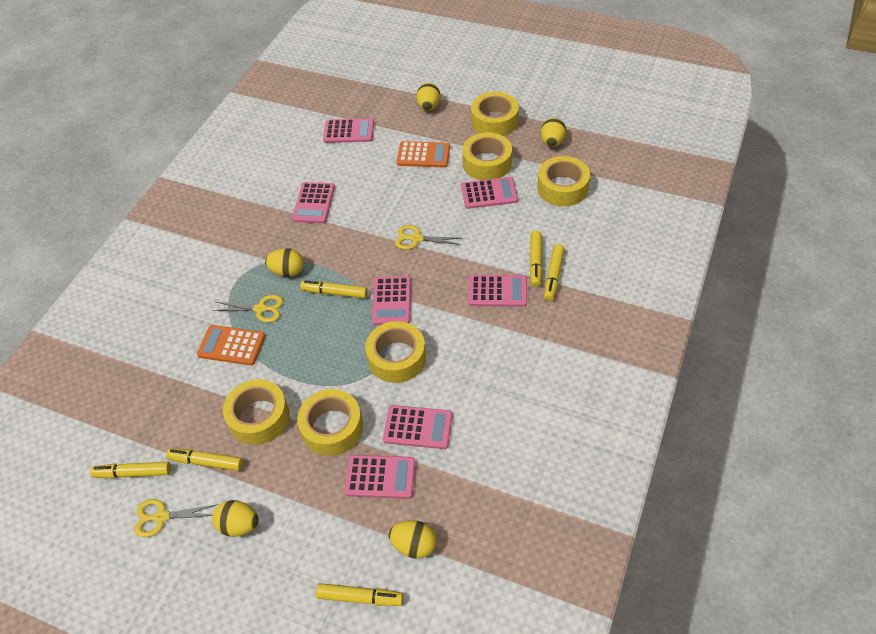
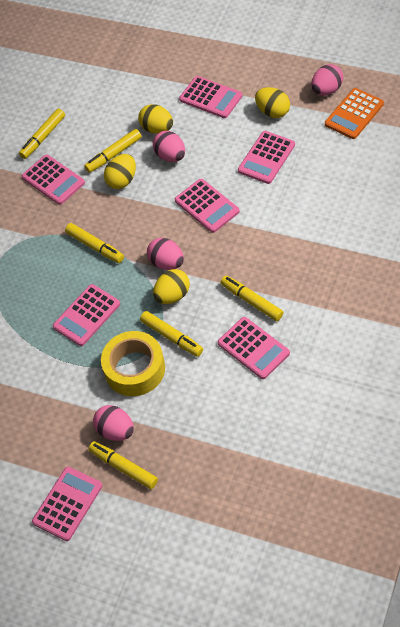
orange calculator: 2 -> 1
pink egg: 0 -> 4
yellow egg: 5 -> 4
yellow scissors: 3 -> 0
yellow tape: 6 -> 1

